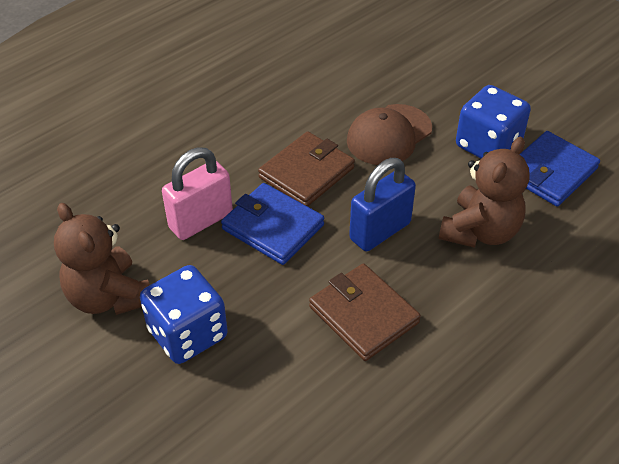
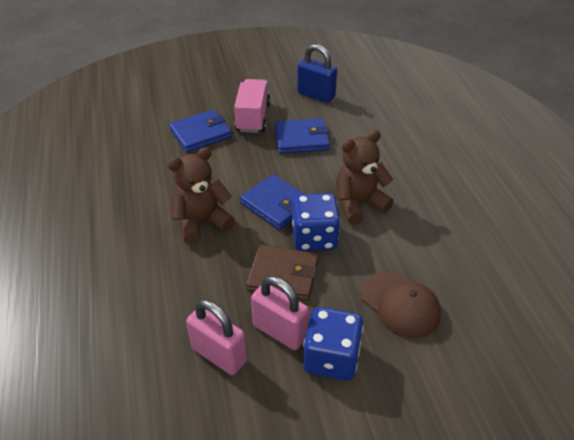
blue wallet: 2 -> 3
brown wallet: 2 -> 1
pink padlock: 1 -> 2
pink truck: 0 -> 1

